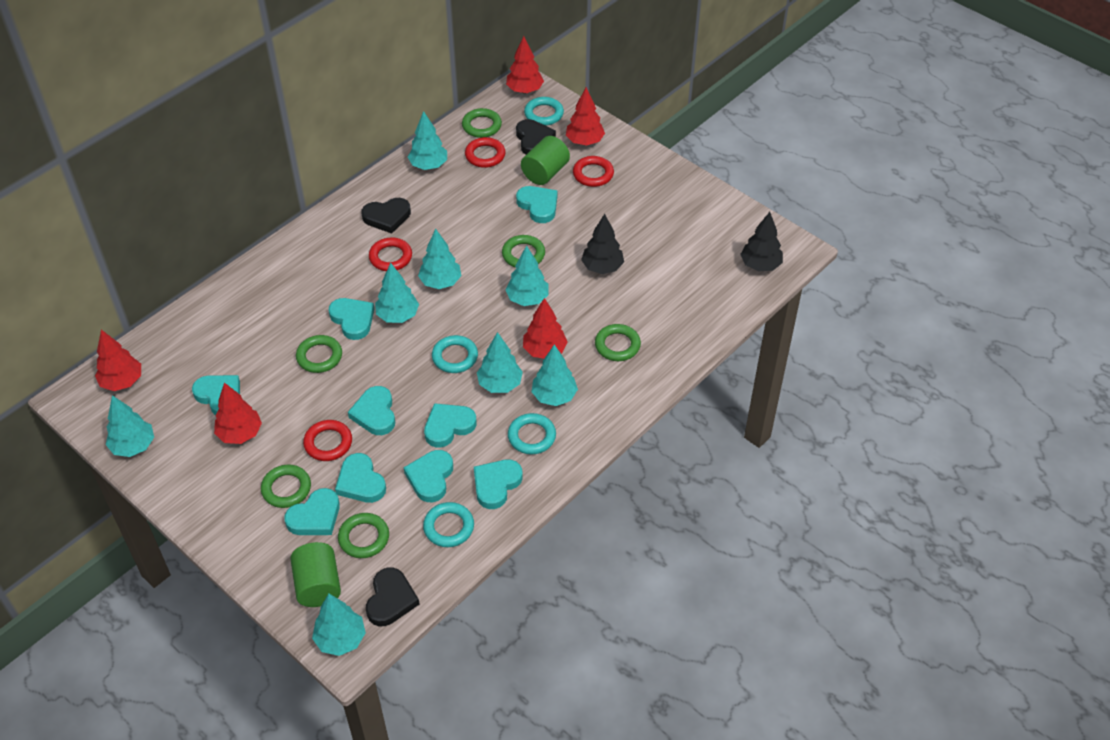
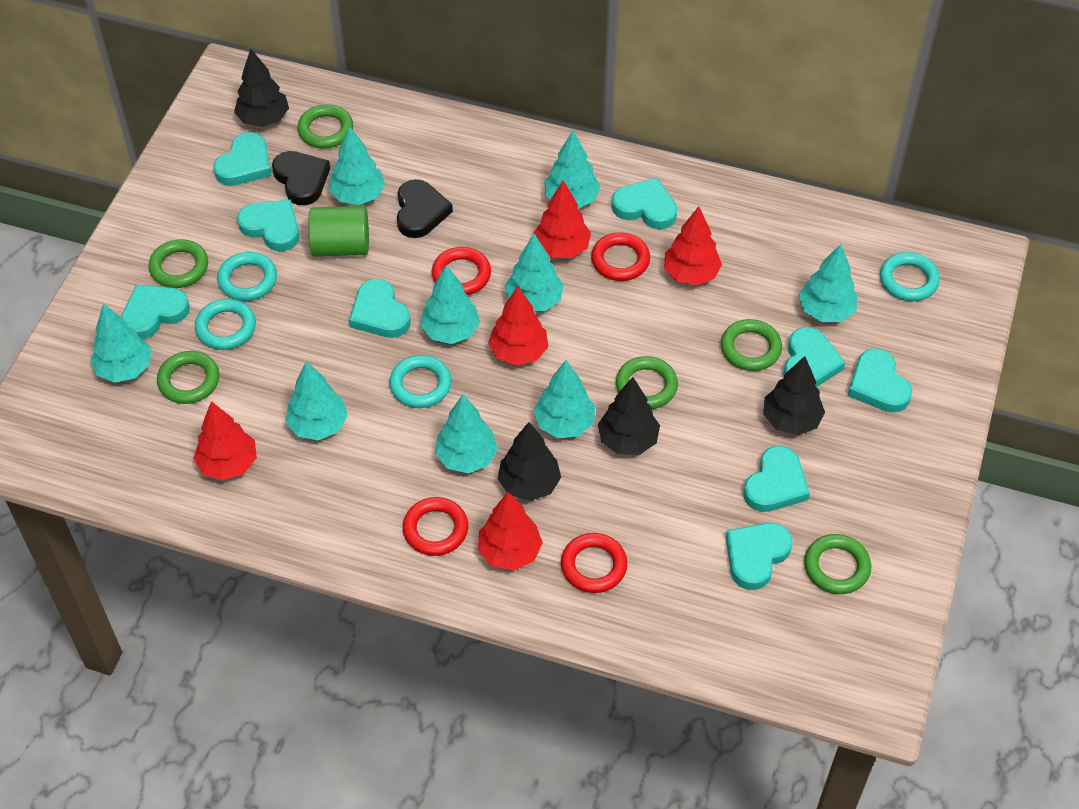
black heart: 3 -> 2
black tree: 2 -> 4
green cylinder: 2 -> 1
turquoise tree: 8 -> 9

